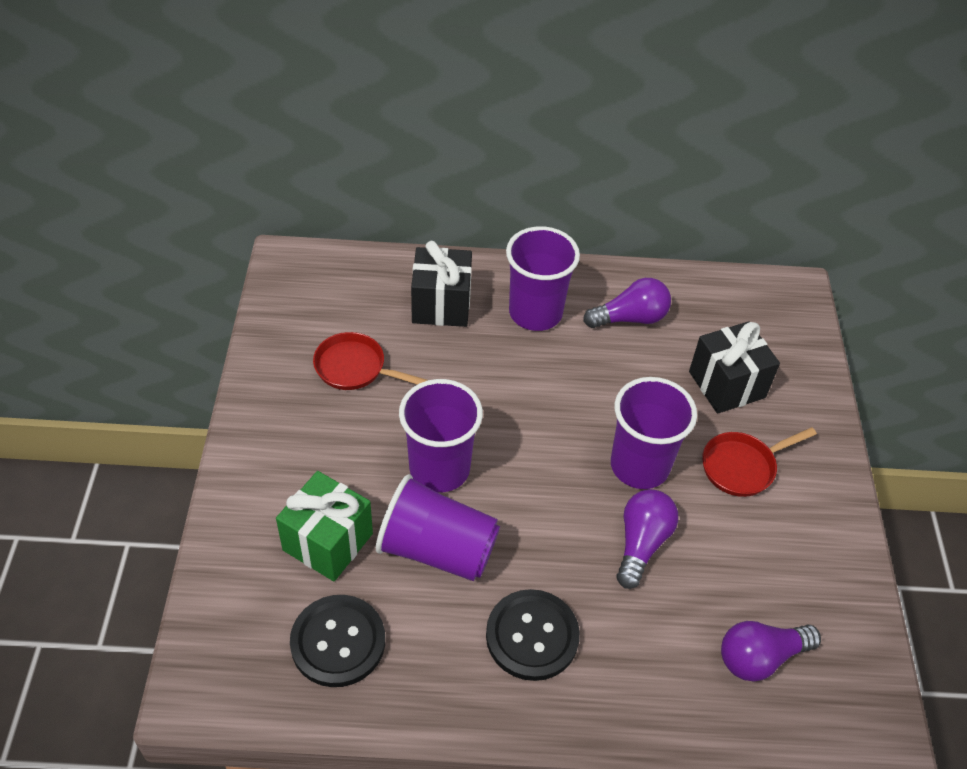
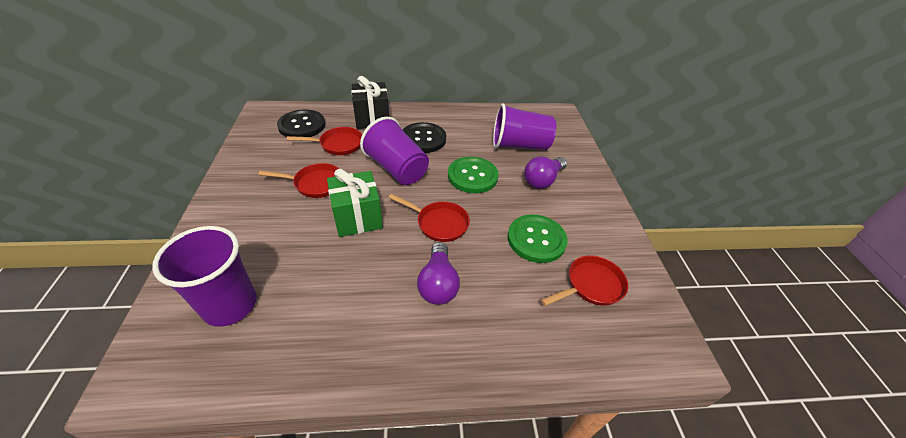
black gift: 2 -> 1
green button: 0 -> 2
purple cup: 4 -> 3
purple light bulb: 3 -> 2
red pan: 2 -> 4

